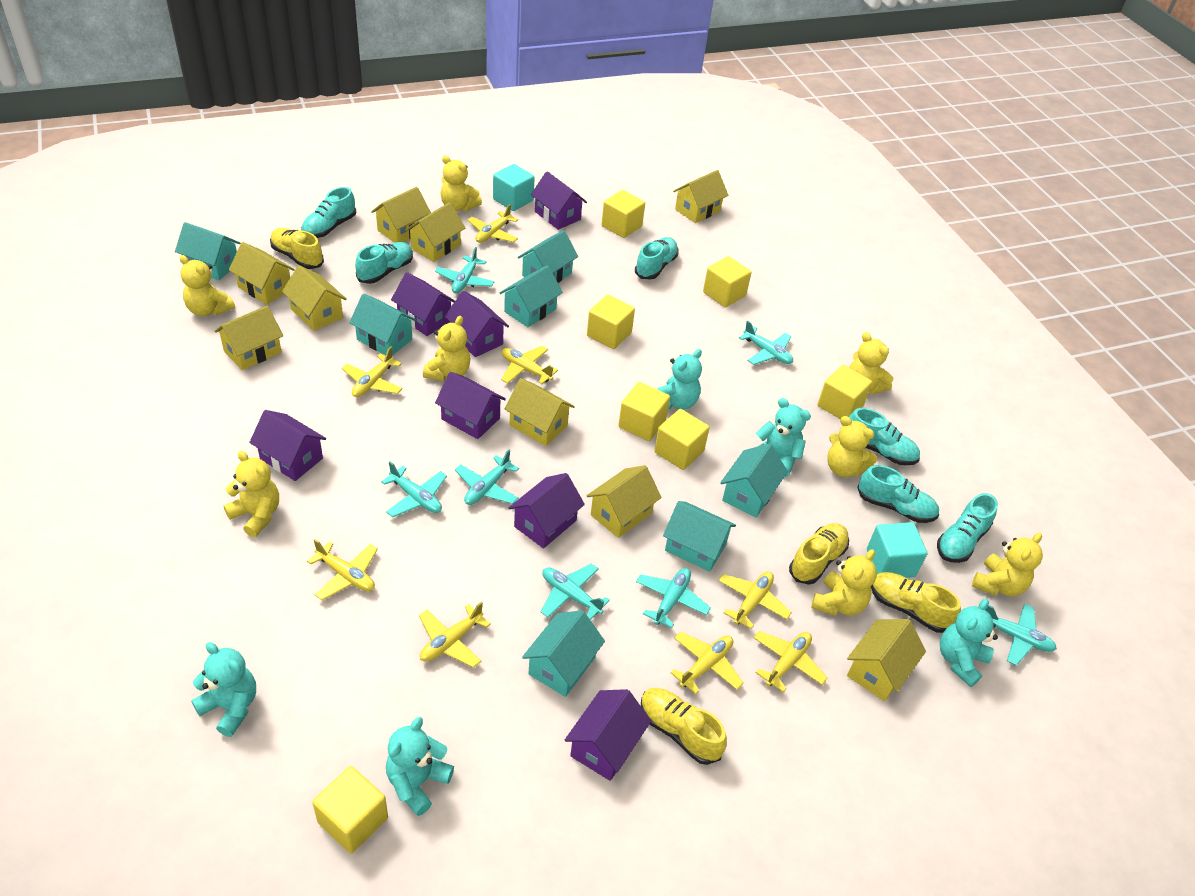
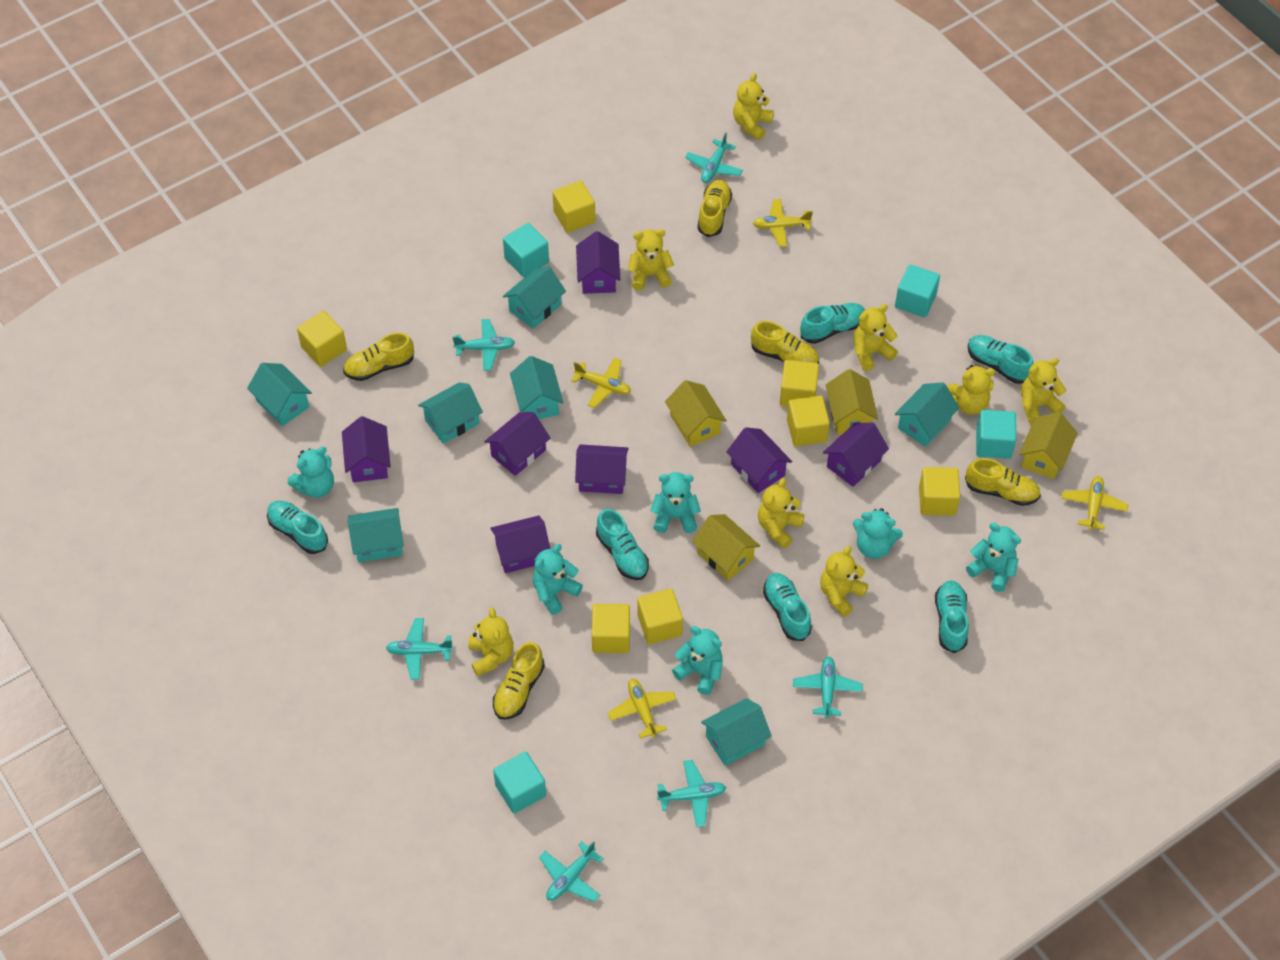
turquoise cube: 2 -> 4
turquoise plane: 7 -> 6
turquoise teddy bear: 5 -> 6
yellow house: 9 -> 4
yellow plane: 8 -> 4
yellow shoe: 4 -> 5

